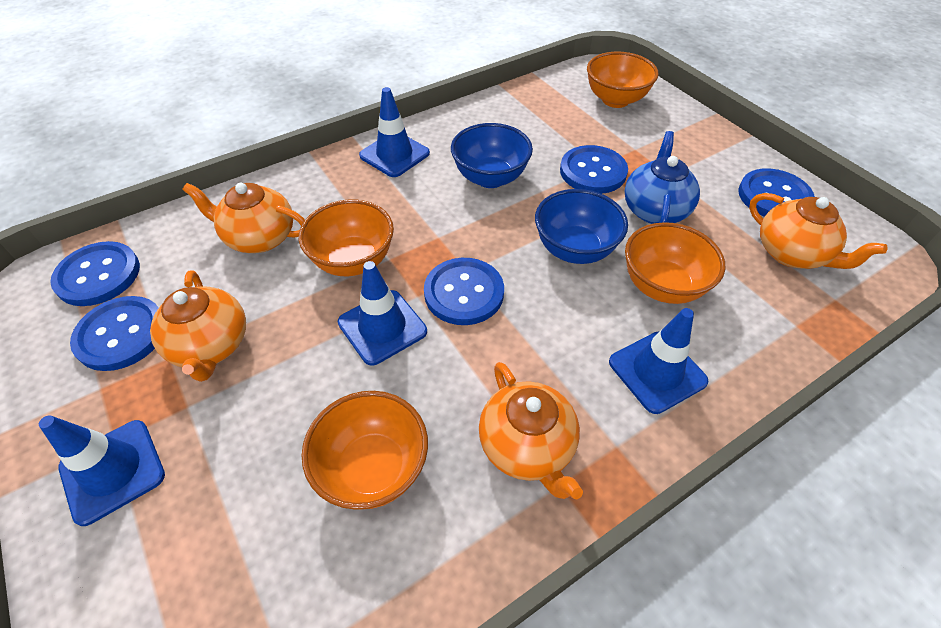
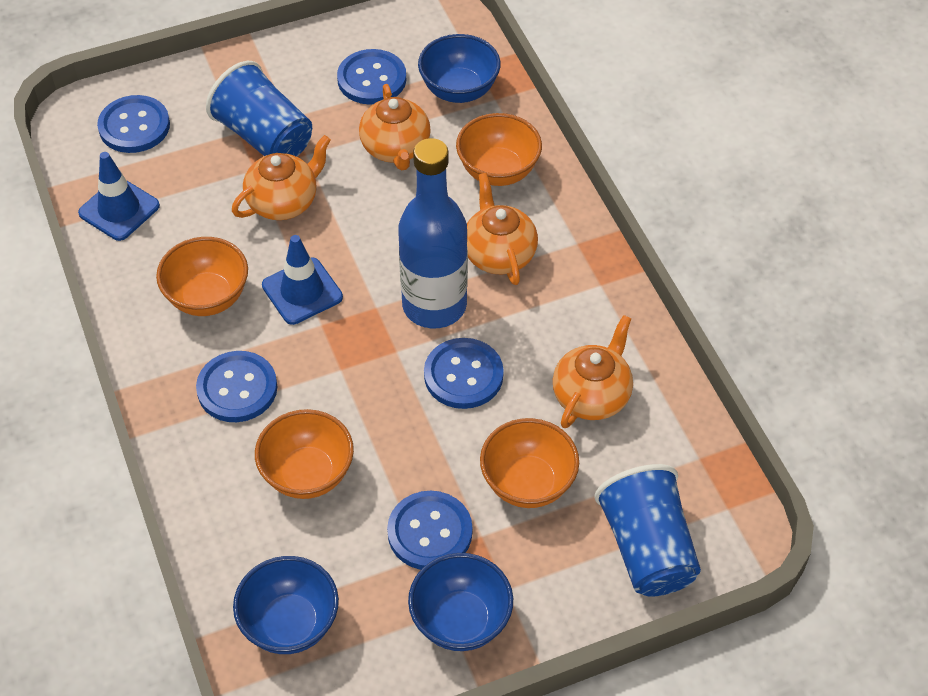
blue bottle: 0 -> 1
blue bowl: 2 -> 3
blue cup: 0 -> 2
blue teapot: 1 -> 0
blue traffic cone: 4 -> 2

